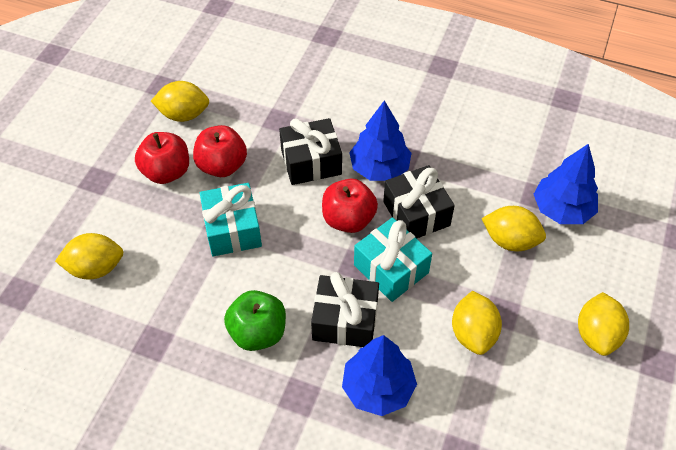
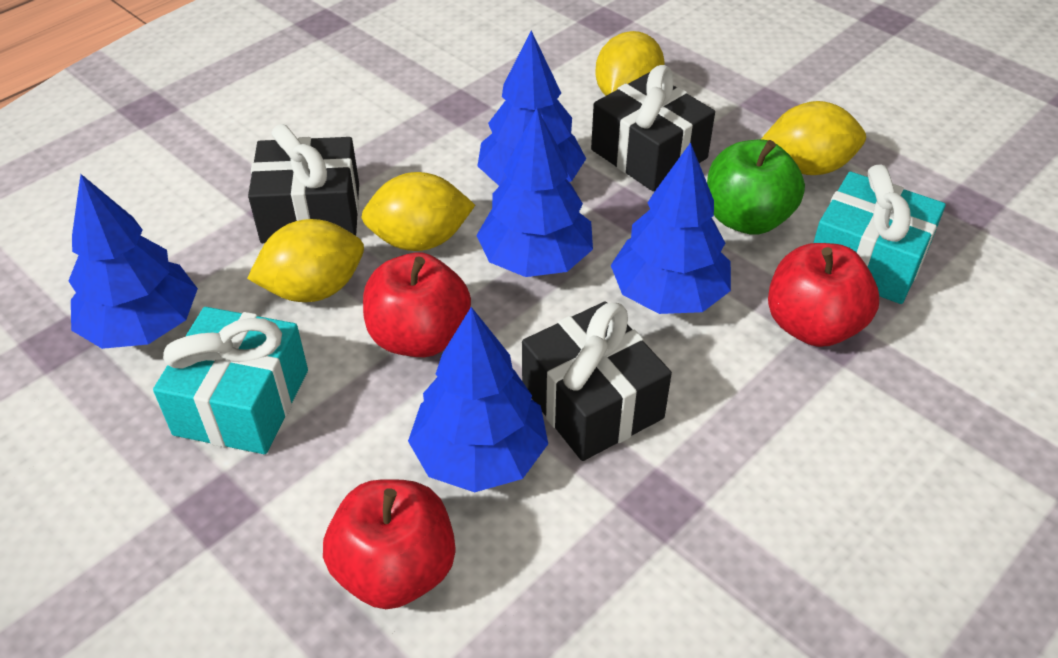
blue tree: 3 -> 5
yellow lemon: 5 -> 4

